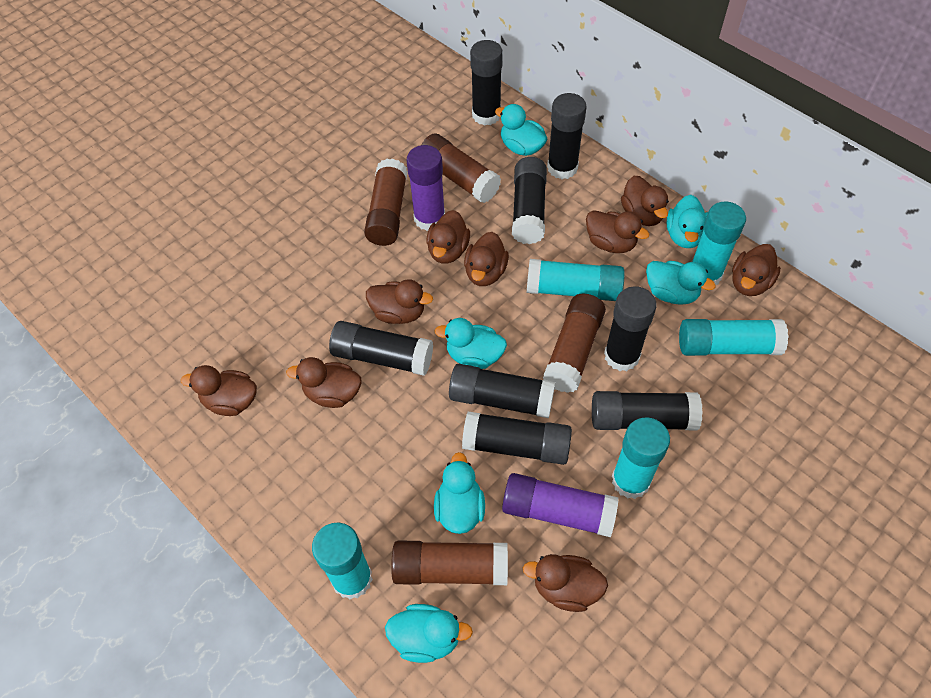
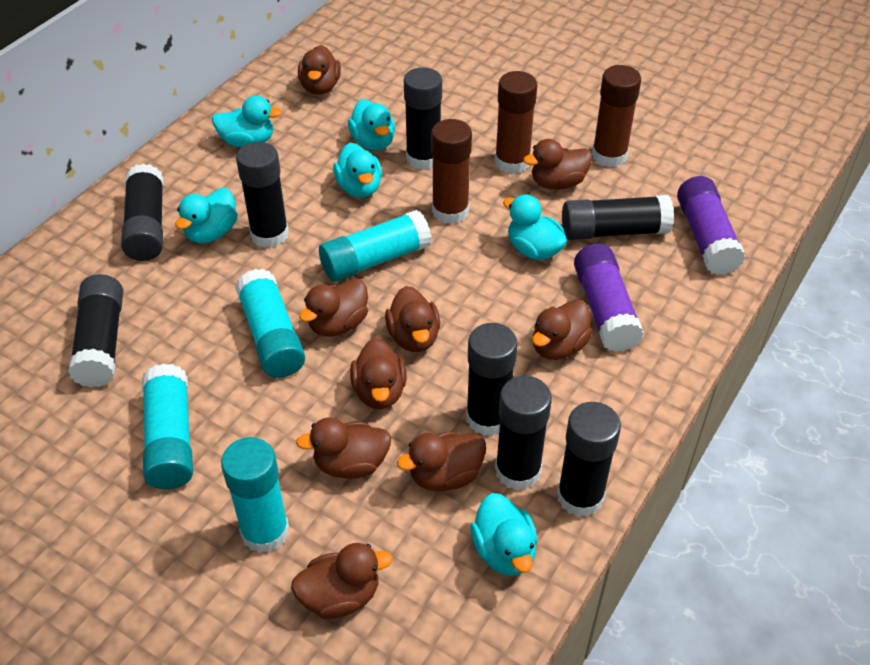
brown glue stick: 4 -> 3
turquoise glue stick: 5 -> 4

